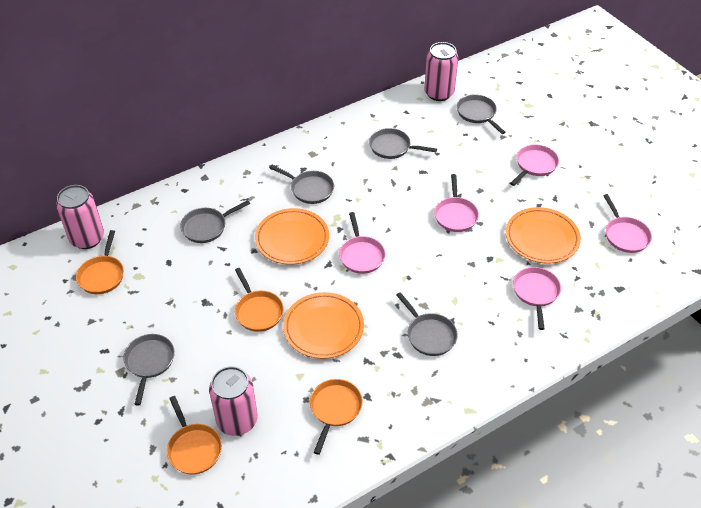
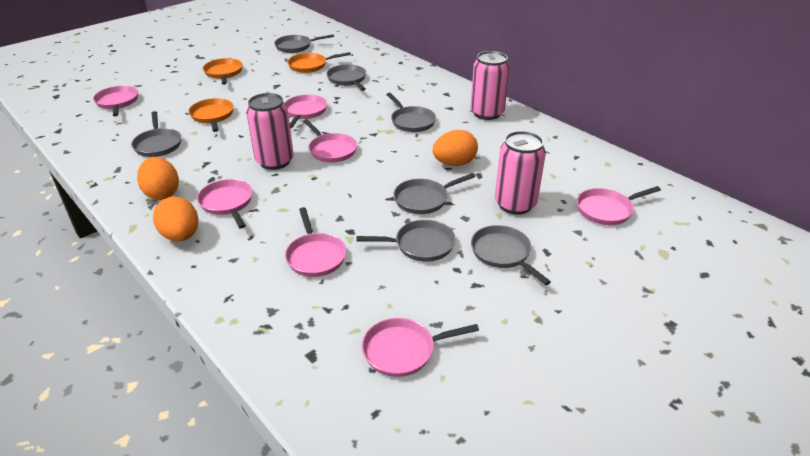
grey pan: 6 -> 7
orange egg: 0 -> 3
orange pan: 4 -> 3
orange plate: 3 -> 0
pink pan: 5 -> 7

